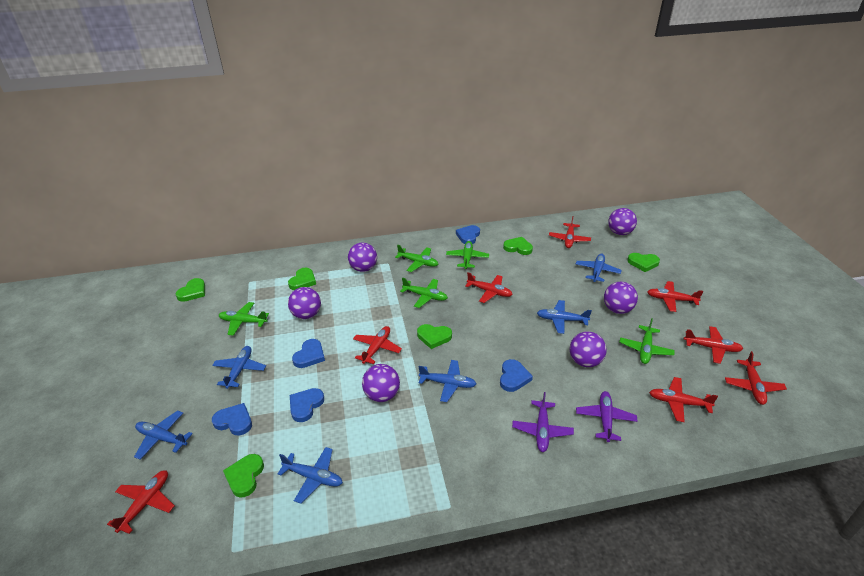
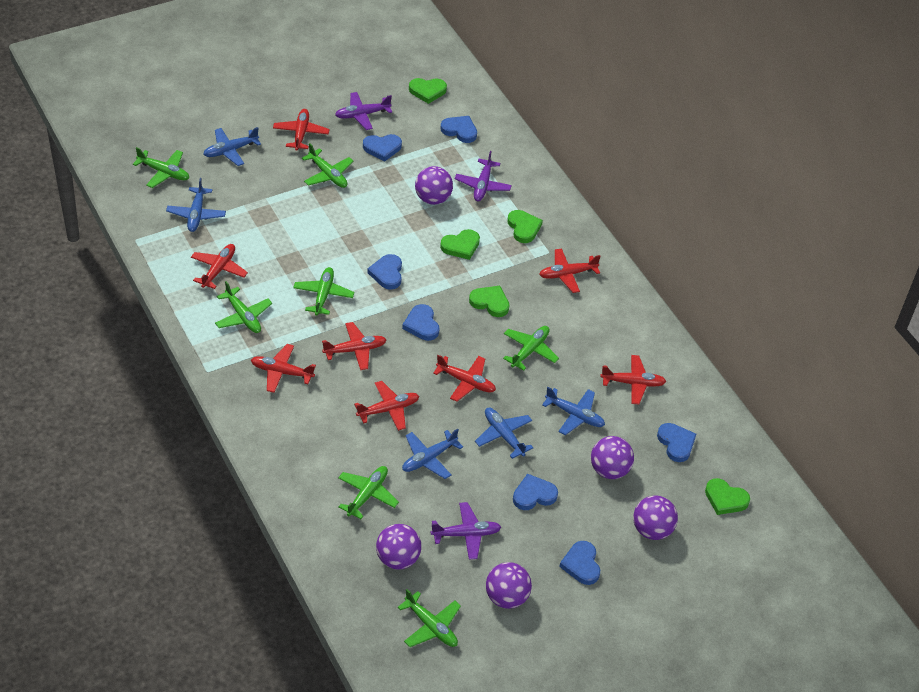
blue heart: 5 -> 7
blue plane: 6 -> 5
green heart: 6 -> 5
green plane: 5 -> 7
purple ball: 6 -> 5
purple plane: 2 -> 3

